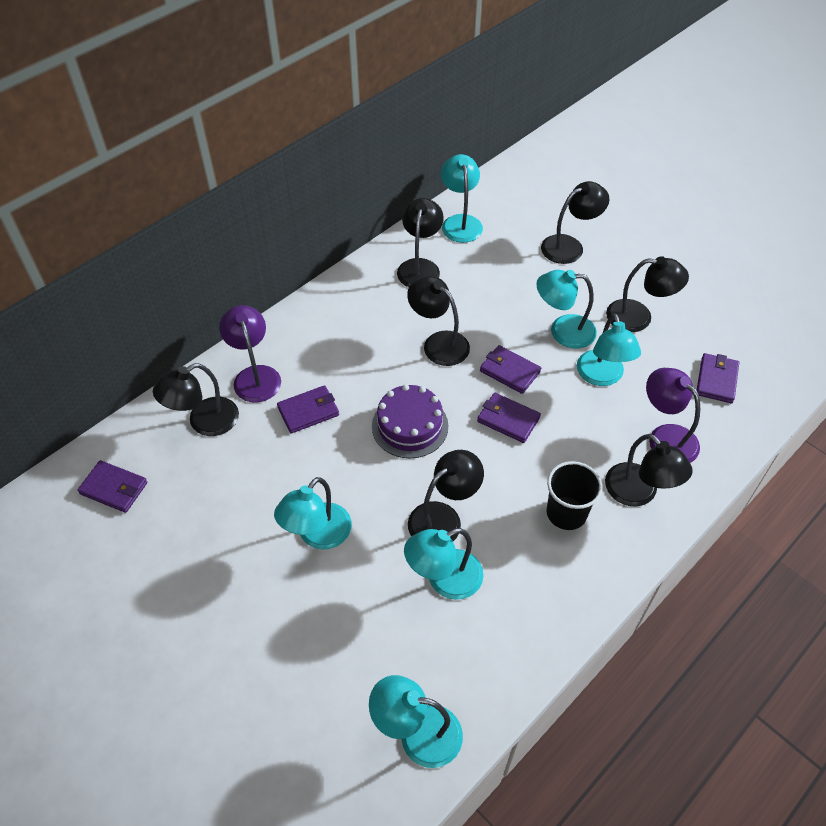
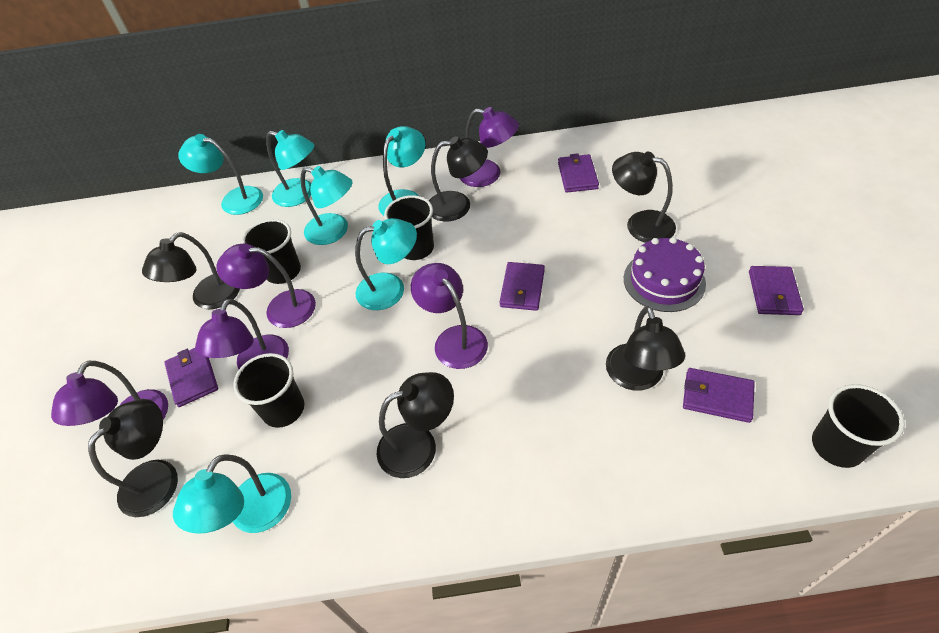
black cup: 1 -> 4
black lamp: 7 -> 6
purple lamp: 2 -> 5

